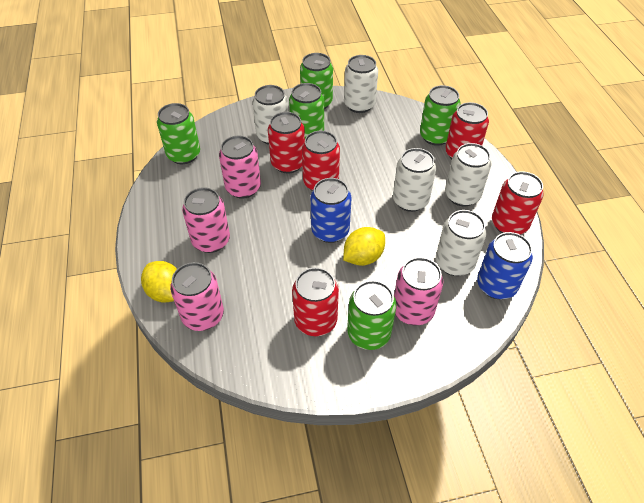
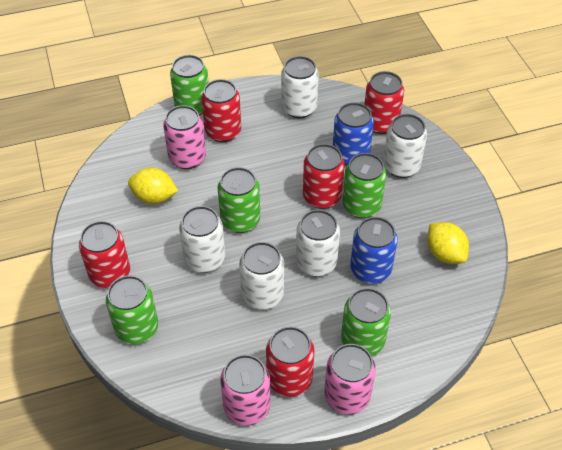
pink can: 4 -> 3

